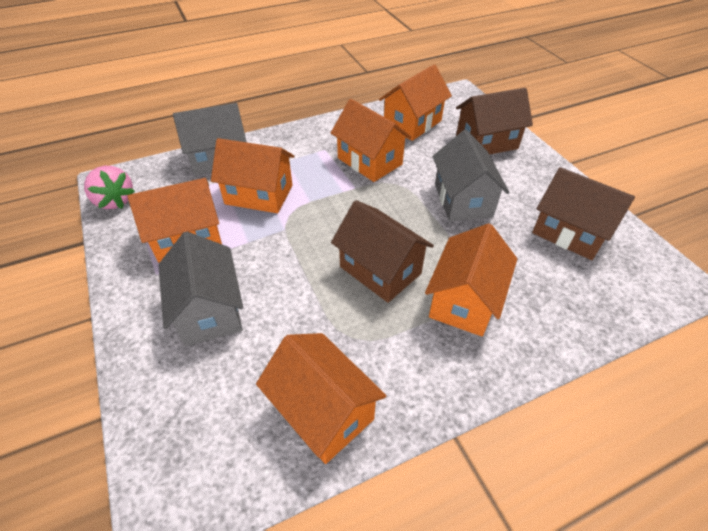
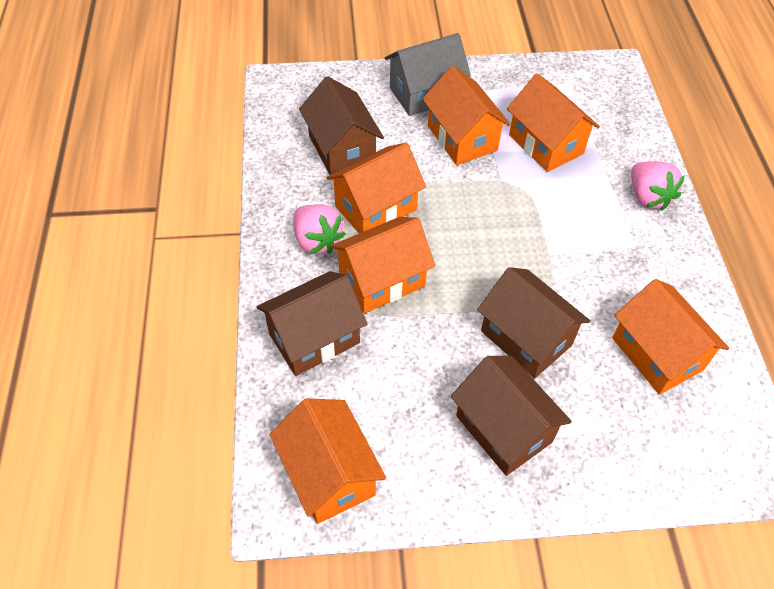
brown house: 3 -> 4
grey house: 3 -> 1
pink strawberry: 1 -> 2

